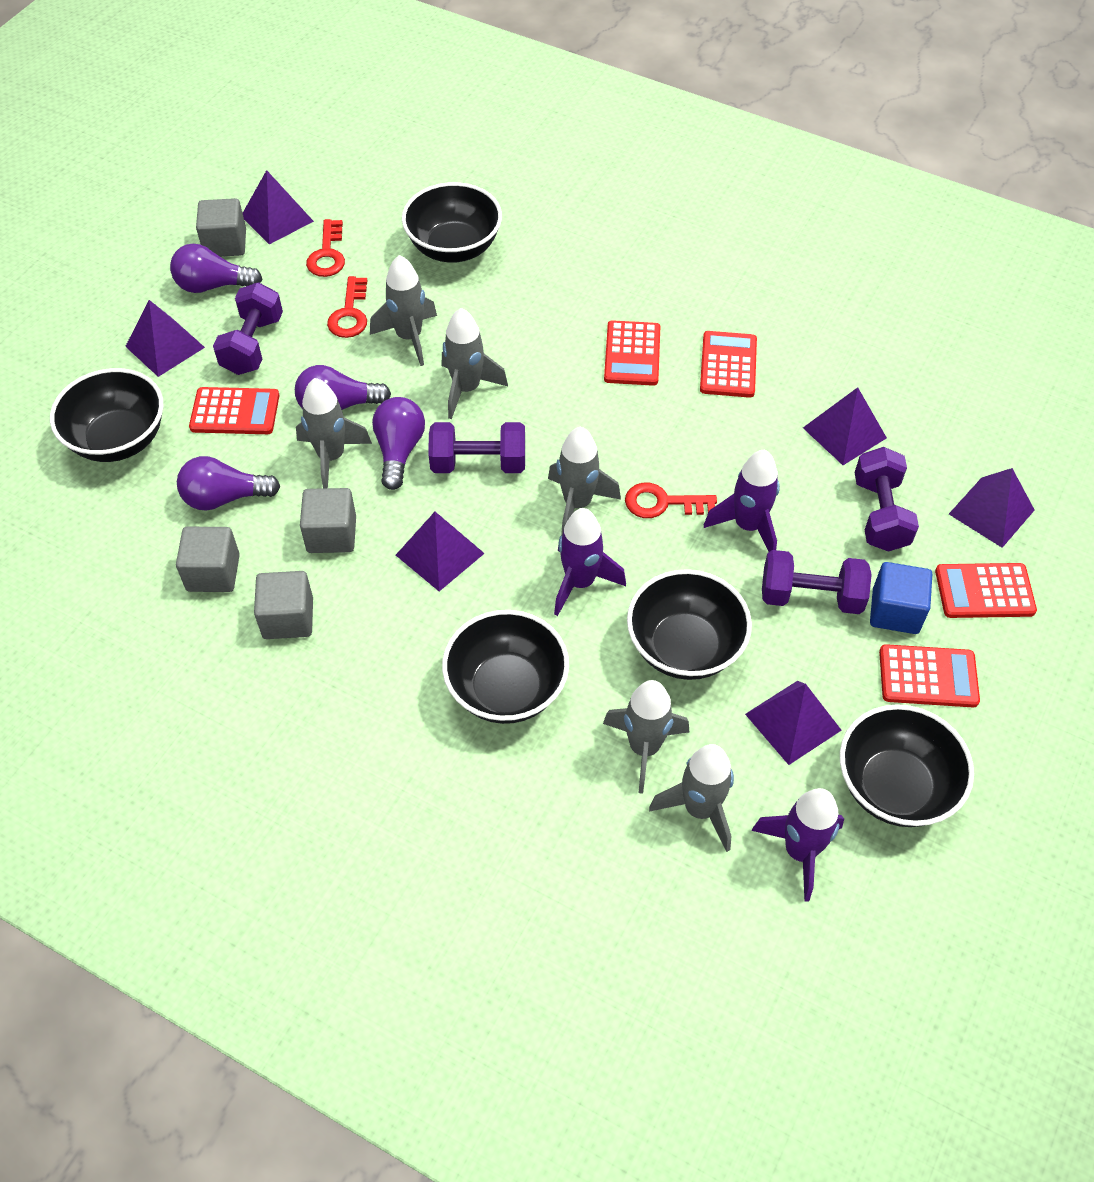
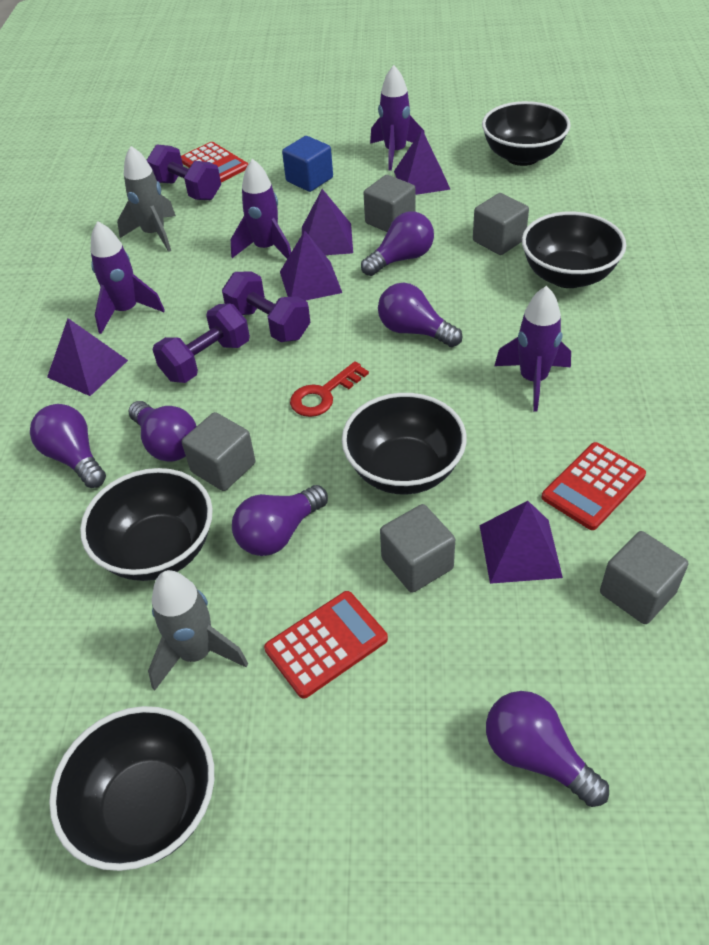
grey cube: 4 -> 5
grey rocket: 6 -> 2
purple dumbbell: 4 -> 3
purple light bulb: 4 -> 6
purple pyramid: 6 -> 5
purple rocket: 3 -> 4
red calculator: 5 -> 3
red key: 3 -> 1

